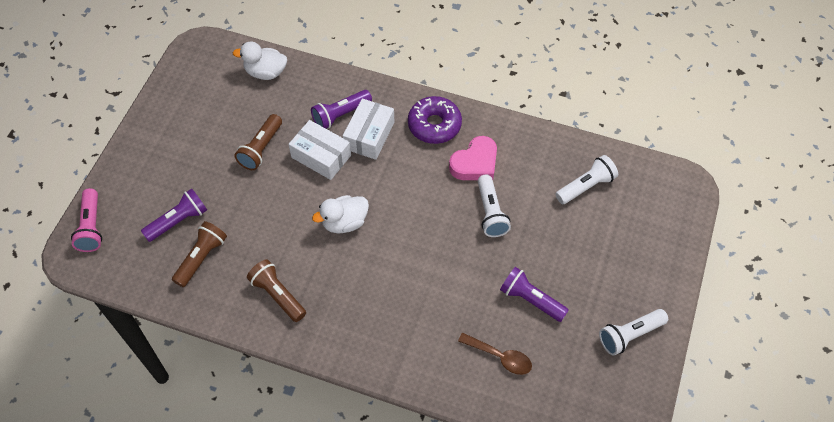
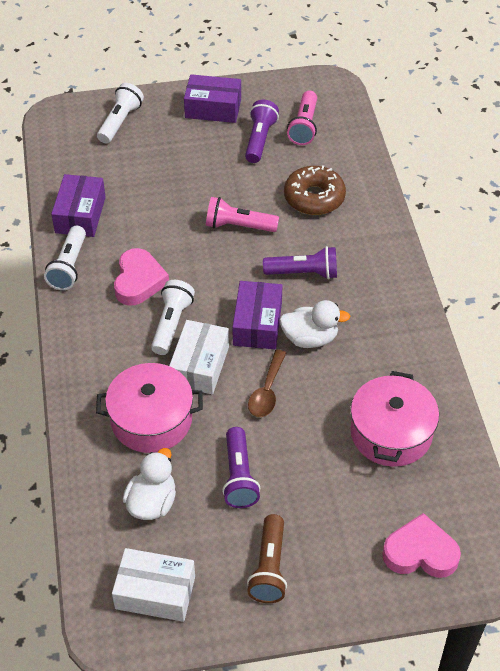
brown donut: 0 -> 1
brown flashlight: 3 -> 1
pink flashlight: 1 -> 2
pink heart: 1 -> 2
pink pot: 0 -> 2
purple box: 0 -> 3
purple donut: 1 -> 0

